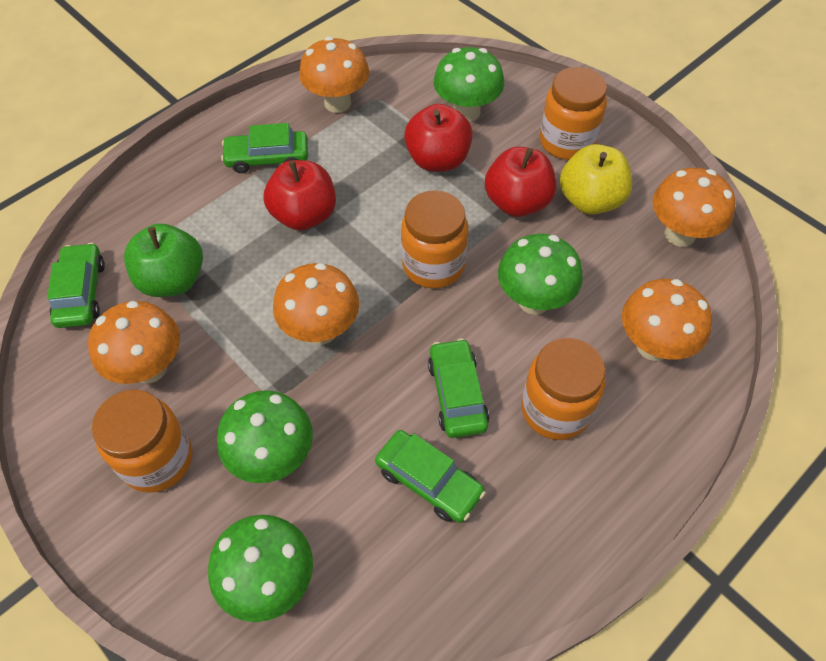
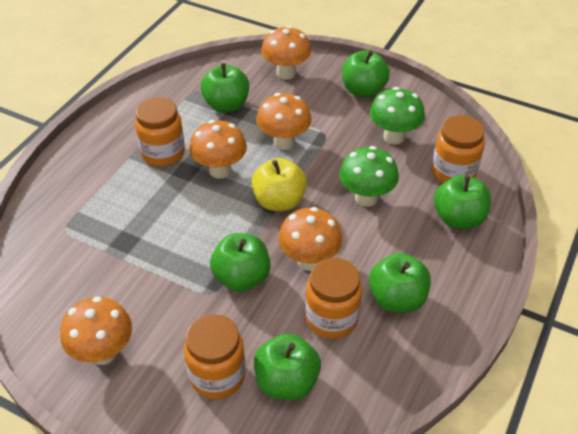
green apple: 1 -> 6
green car: 4 -> 0
green mushroom: 4 -> 2
red apple: 3 -> 0

